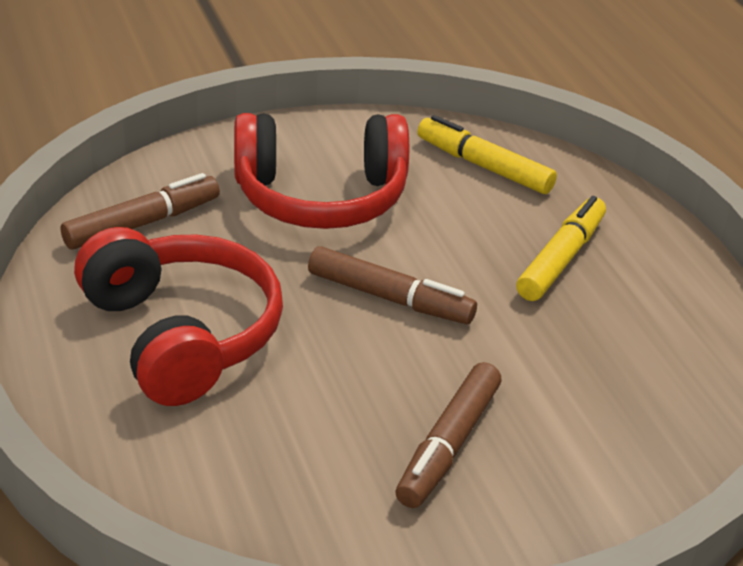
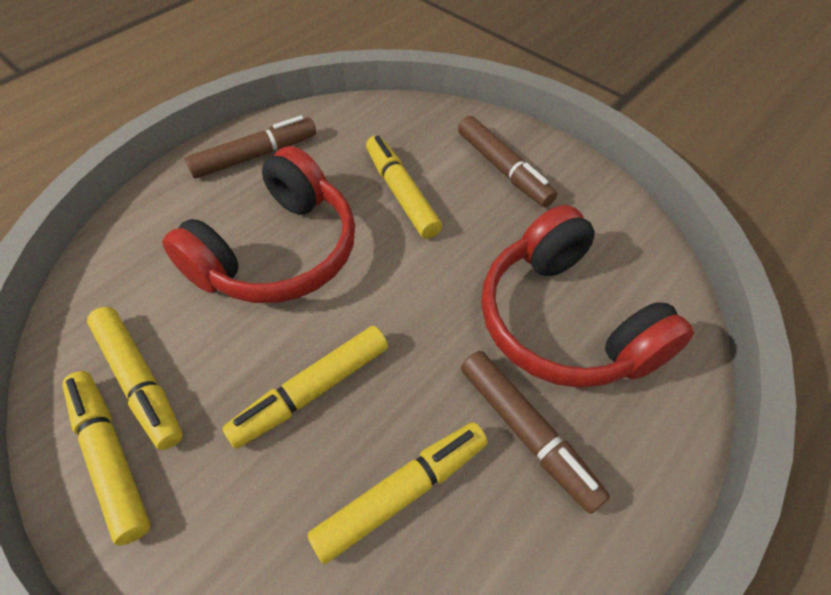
yellow marker: 2 -> 5

